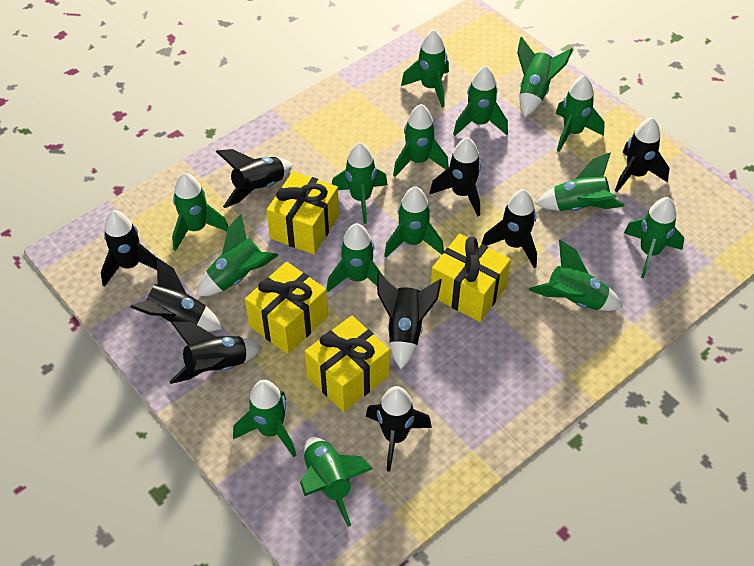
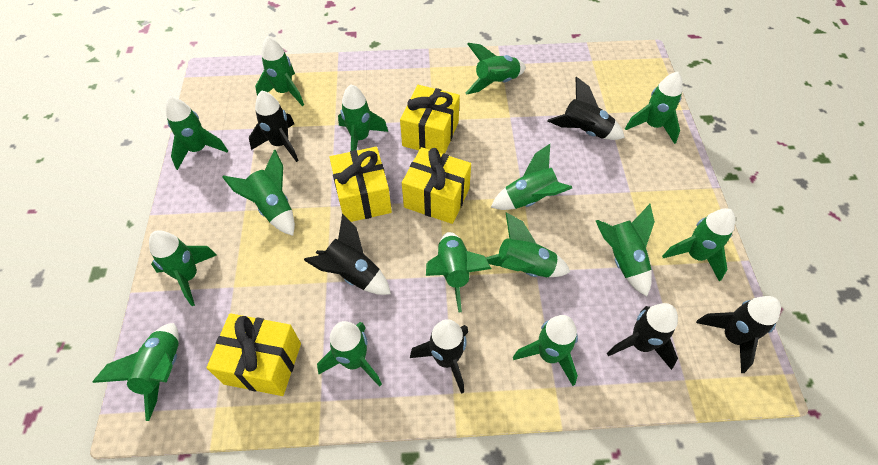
black rocket: 9 -> 6

